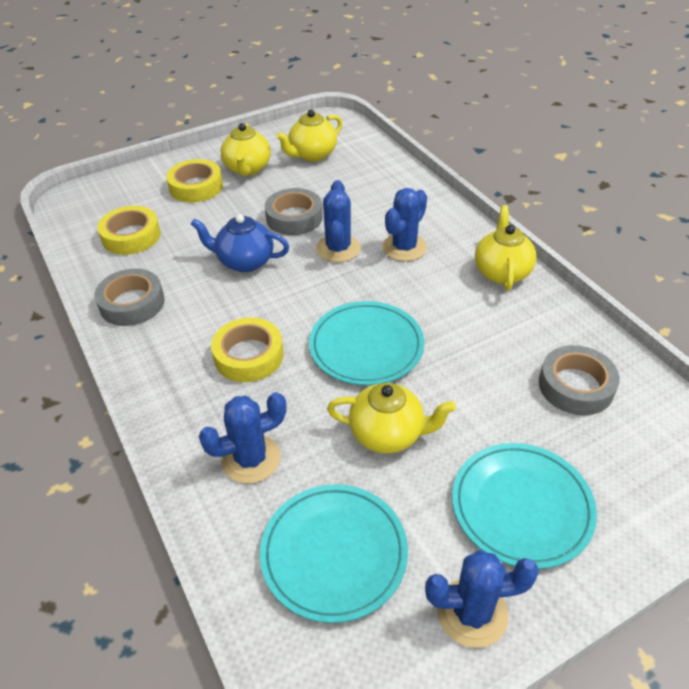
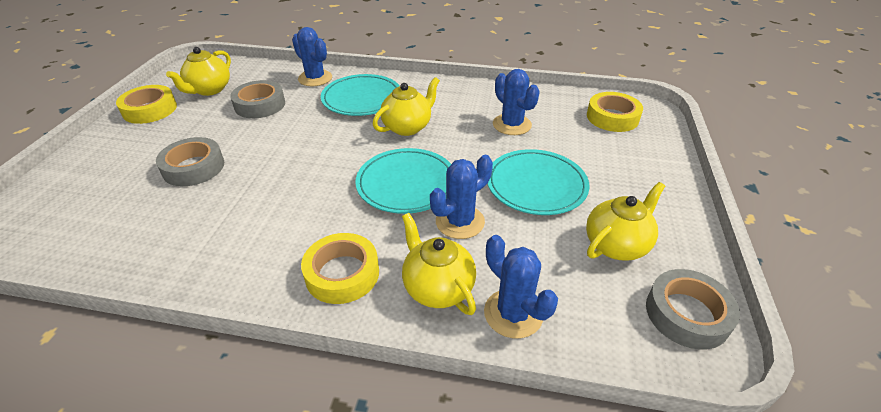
blue teapot: 1 -> 0

